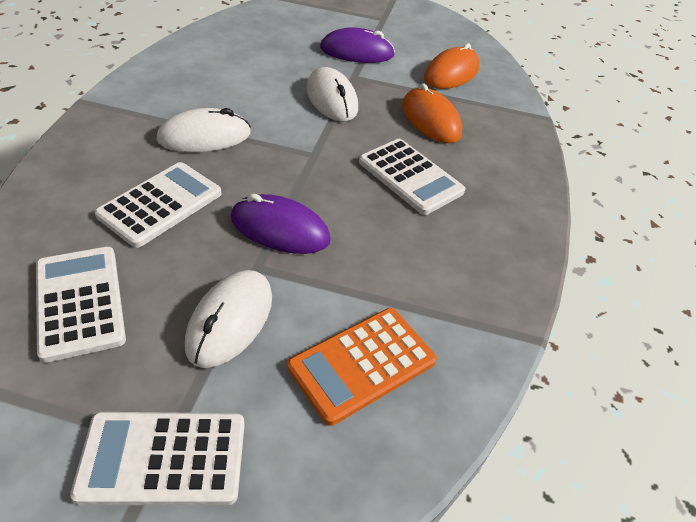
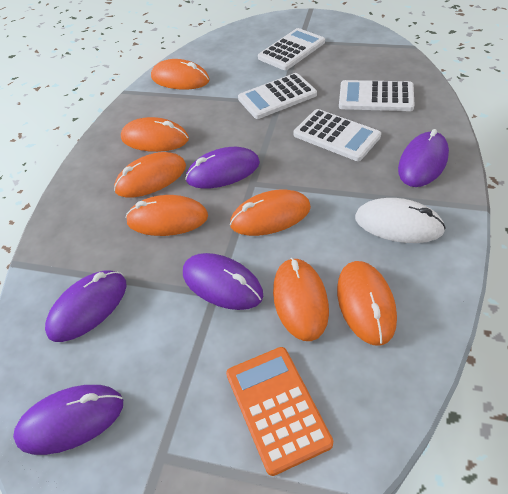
orange mouse: 2 -> 7
purple mouse: 2 -> 5
white mouse: 3 -> 1

